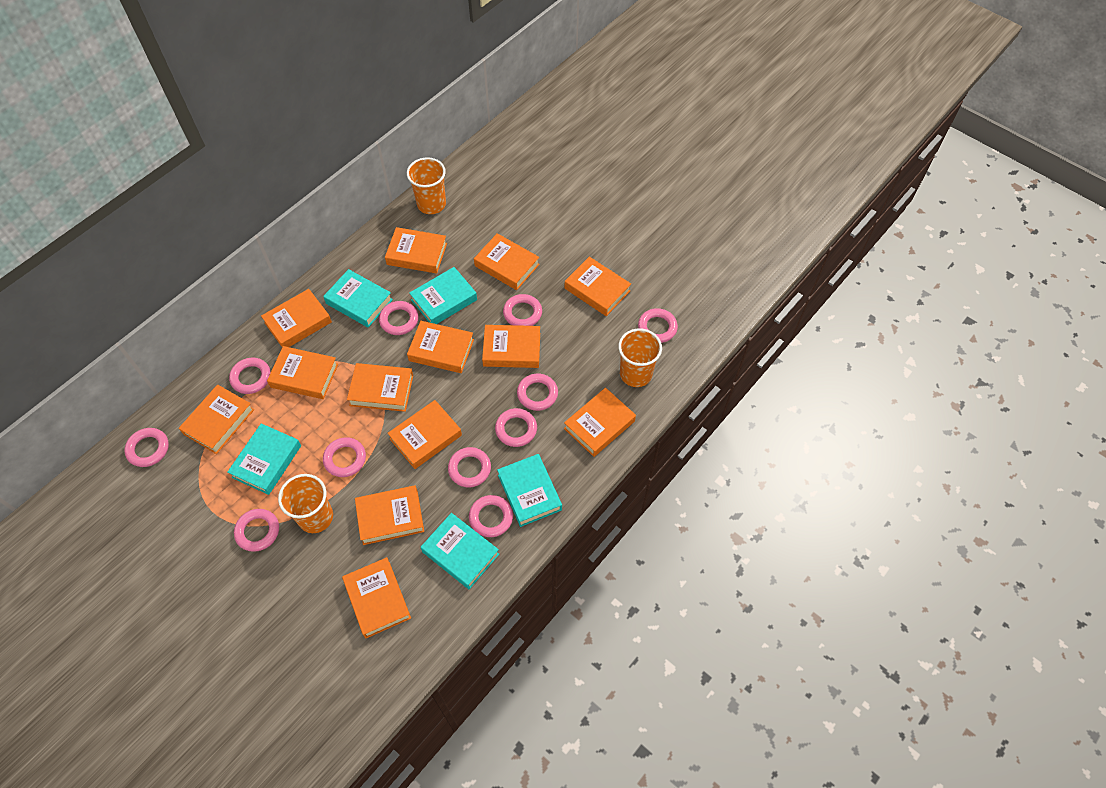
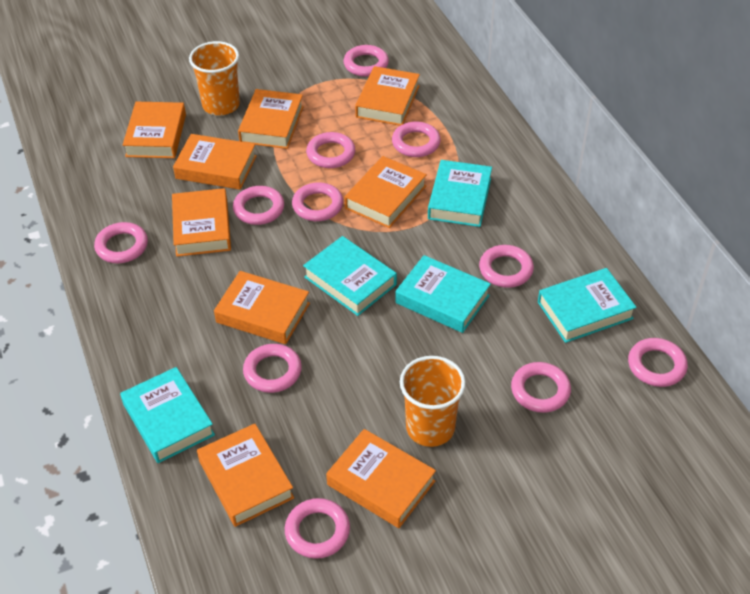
orange book: 13 -> 9
orange cup: 3 -> 2

